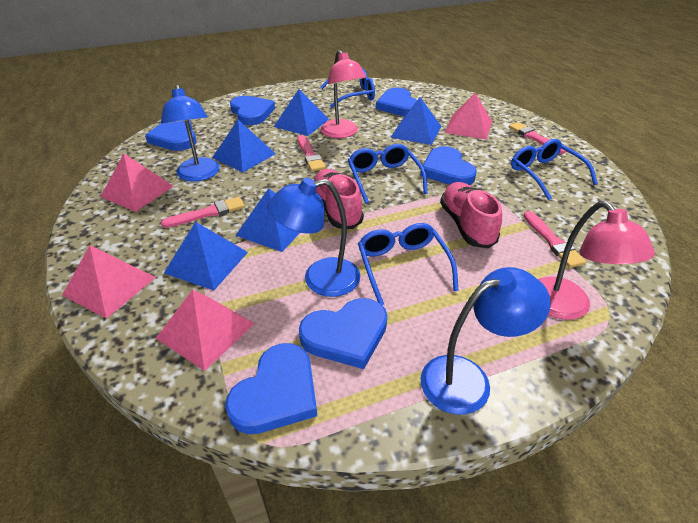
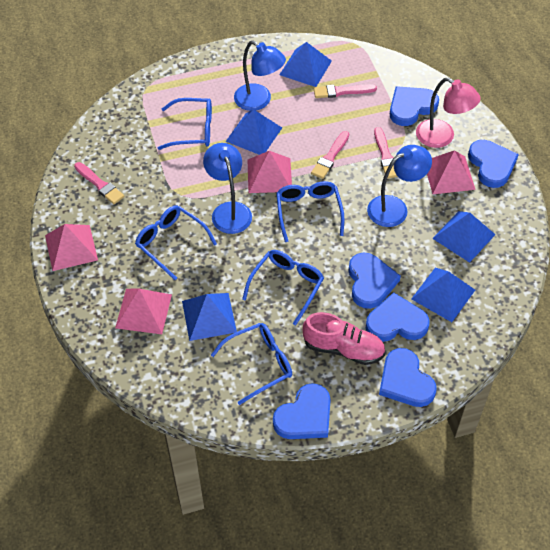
blue glasses: 4 -> 5
pink lamp: 2 -> 1
pink shoe: 2 -> 1

